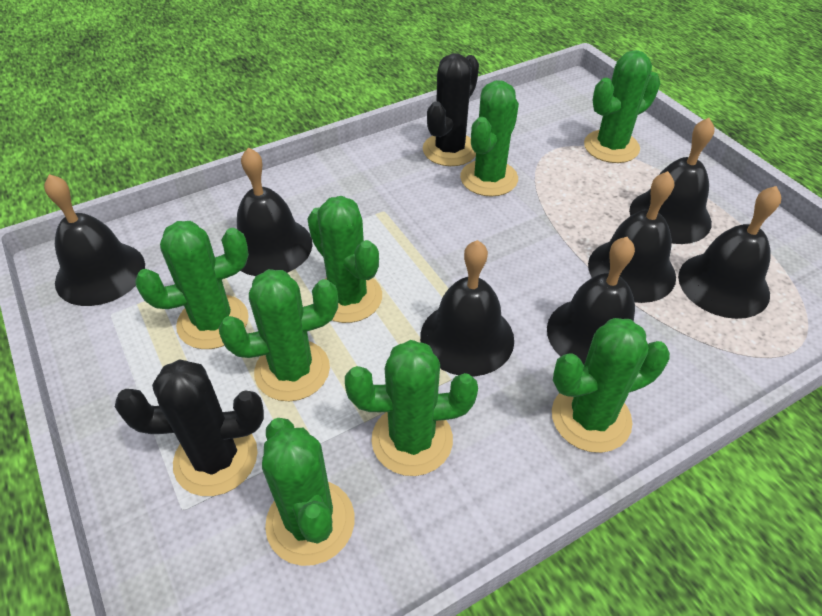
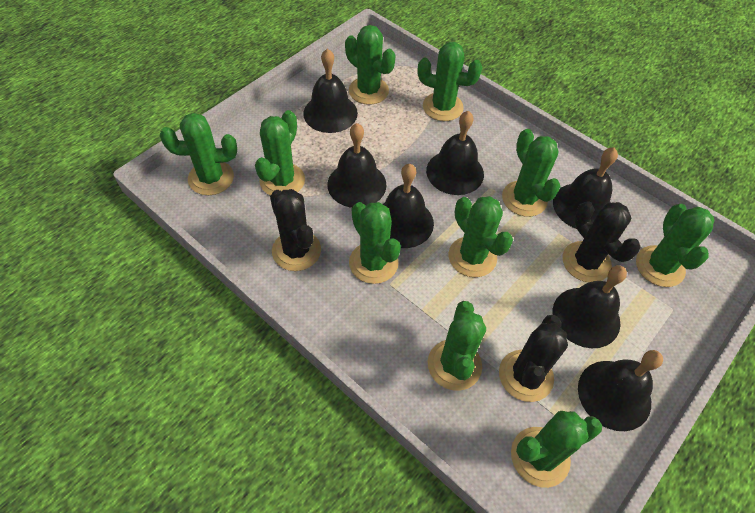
black cactus: 2 -> 3
green cactus: 8 -> 10

